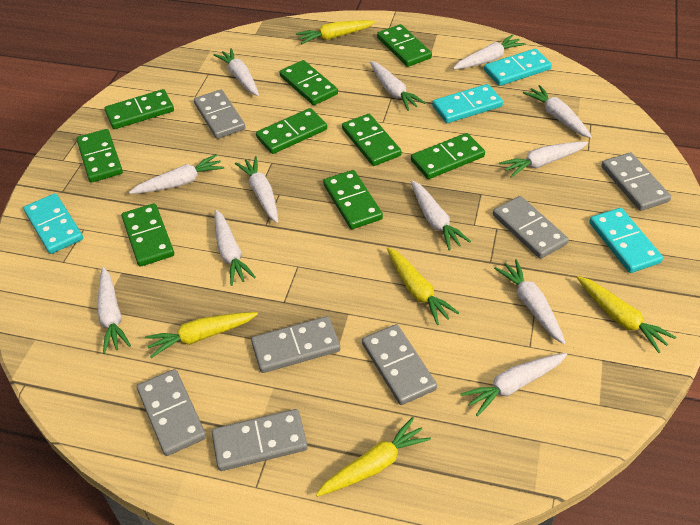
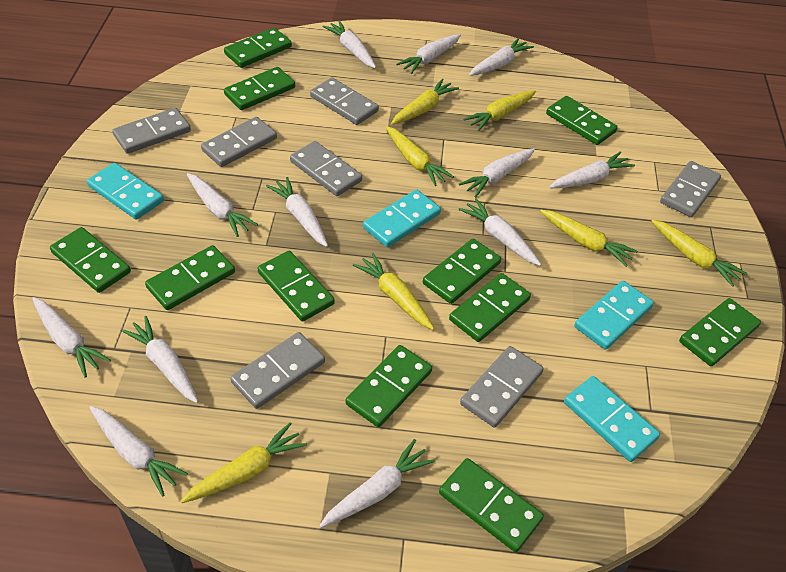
green domino: 9 -> 11
yellow carrot: 5 -> 7

